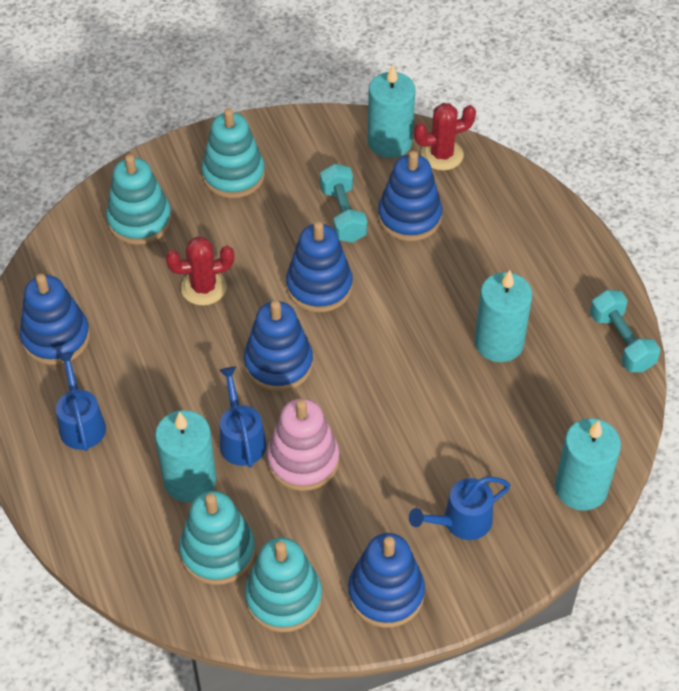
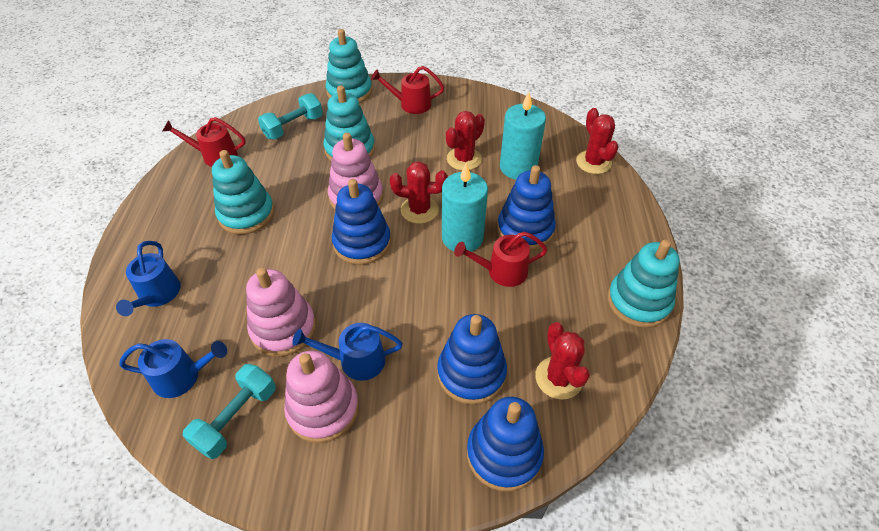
blue stacking toy: 5 -> 4
pink stacking toy: 1 -> 3
red cactus: 2 -> 4
red watering can: 0 -> 3
turquoise candle: 4 -> 2

